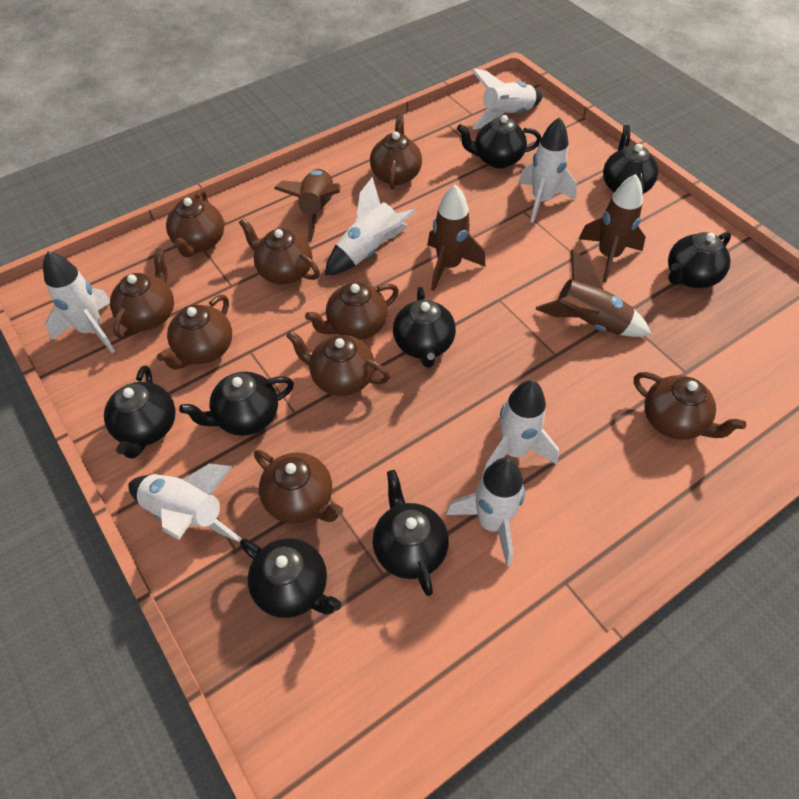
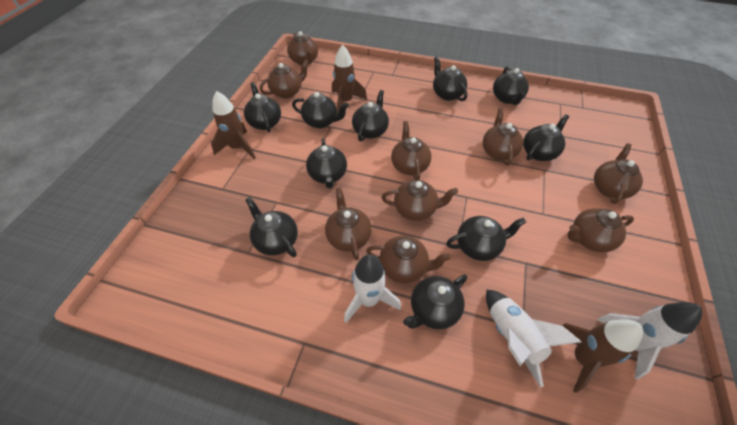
black teapot: 8 -> 10
brown rocket: 4 -> 3
white rocket: 7 -> 3

